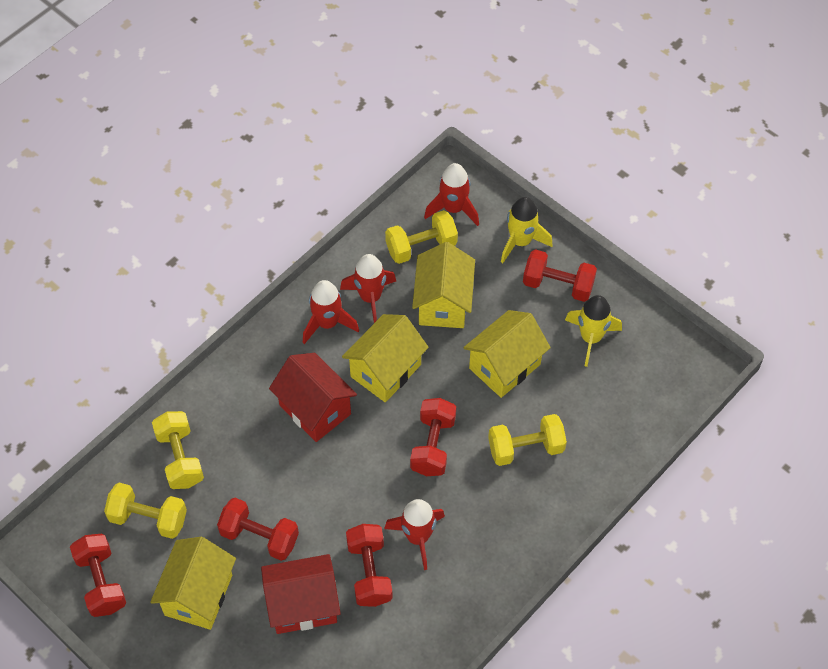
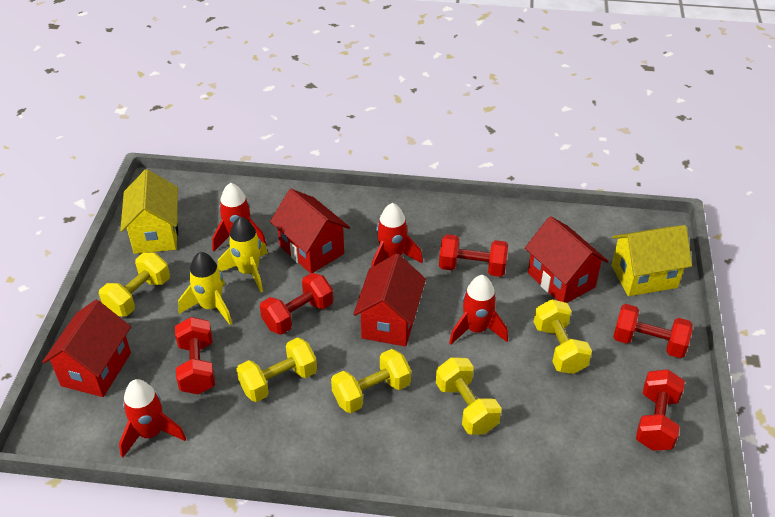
red house: 2 -> 4
yellow dumbbell: 4 -> 5
yellow house: 4 -> 2

